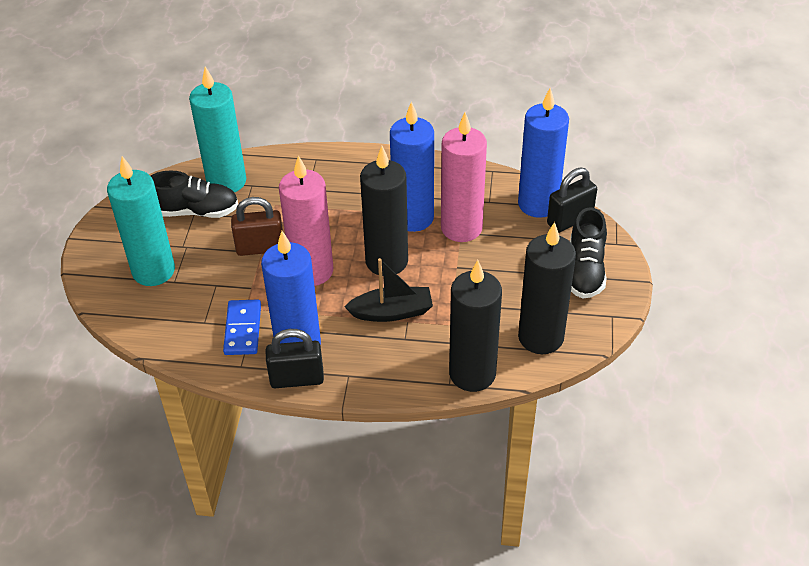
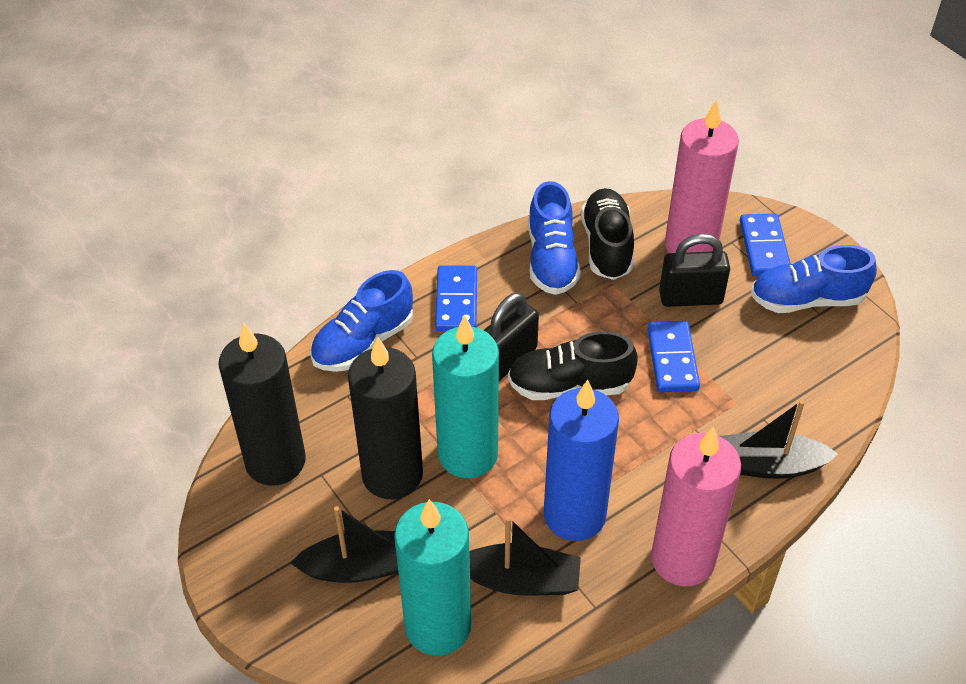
black boat: 1 -> 3
black candle: 3 -> 2
blue candle: 3 -> 1
blue domino: 1 -> 3
blue shoe: 0 -> 3
brown padlock: 1 -> 0

